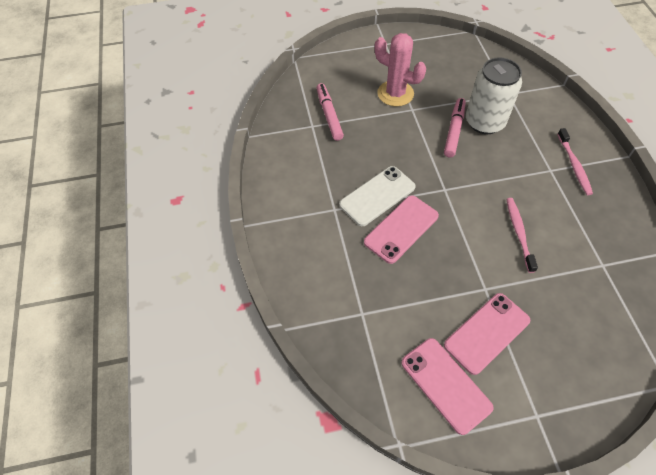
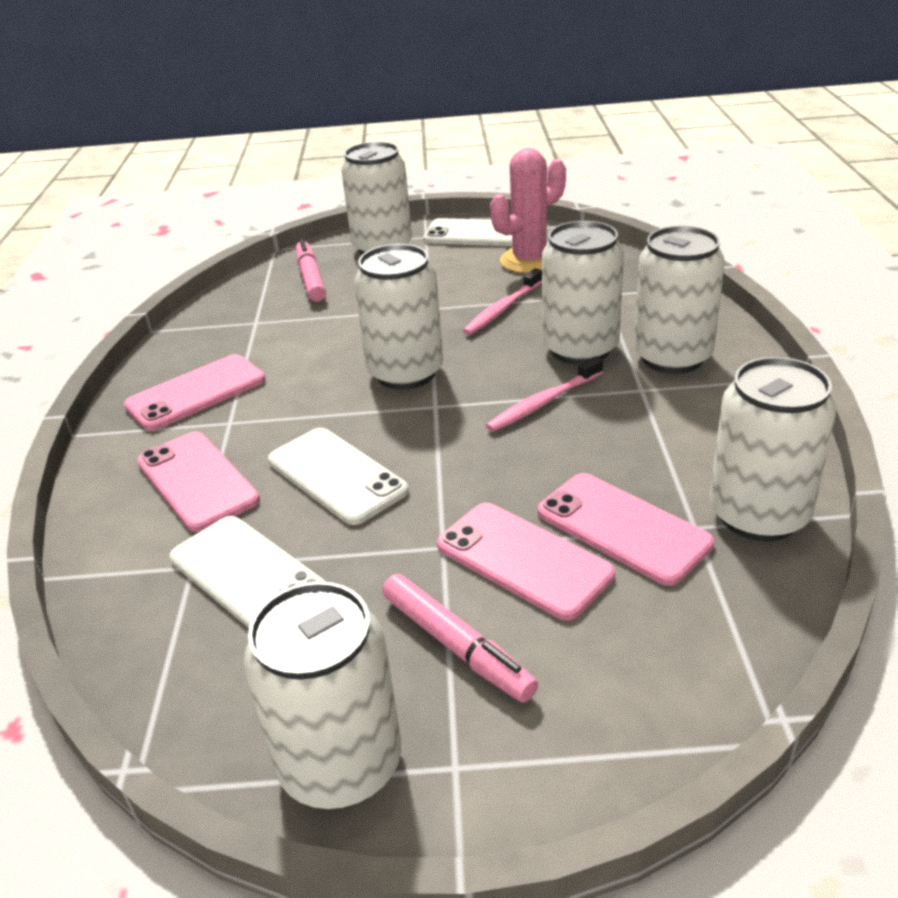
pink phone: 3 -> 4
white can: 1 -> 6
white phone: 1 -> 3

